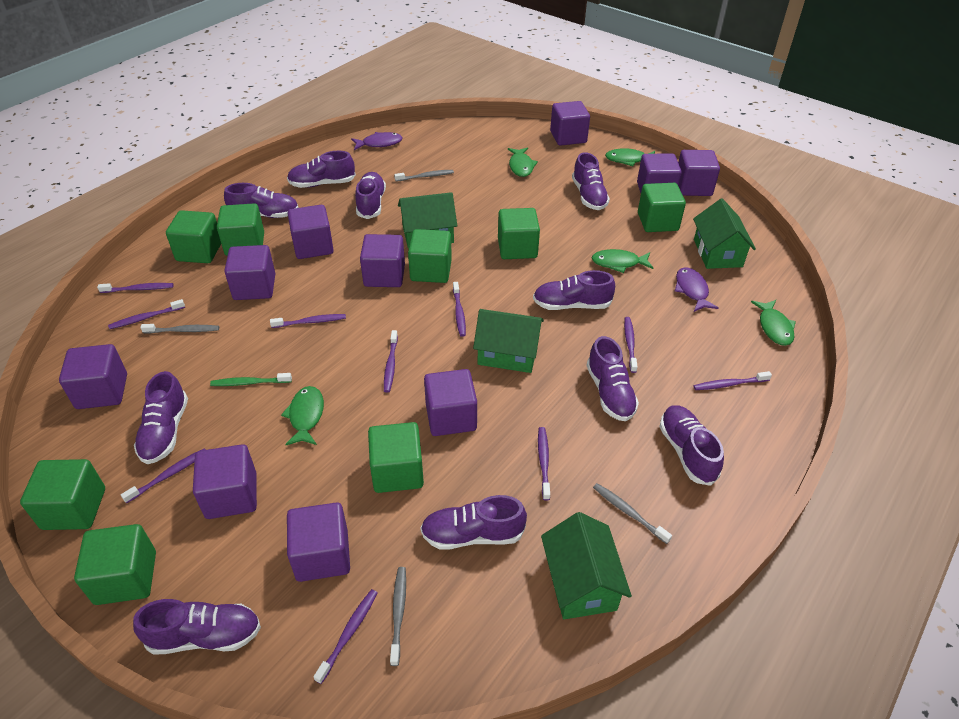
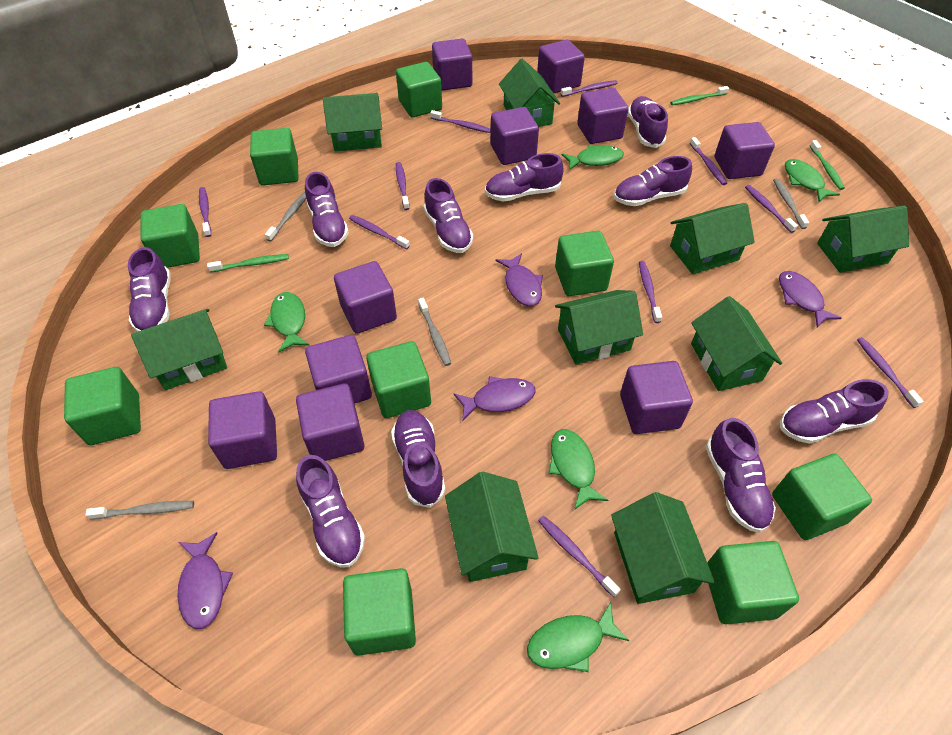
green cube: 8 -> 9
green house: 4 -> 9
green toothbrush: 1 -> 3
purple fish: 2 -> 4

